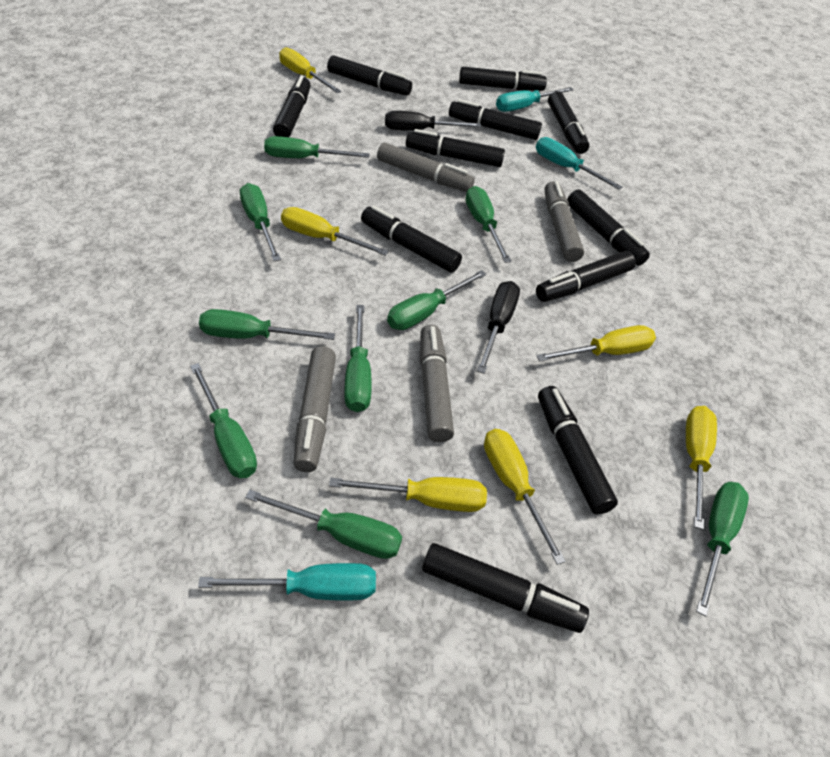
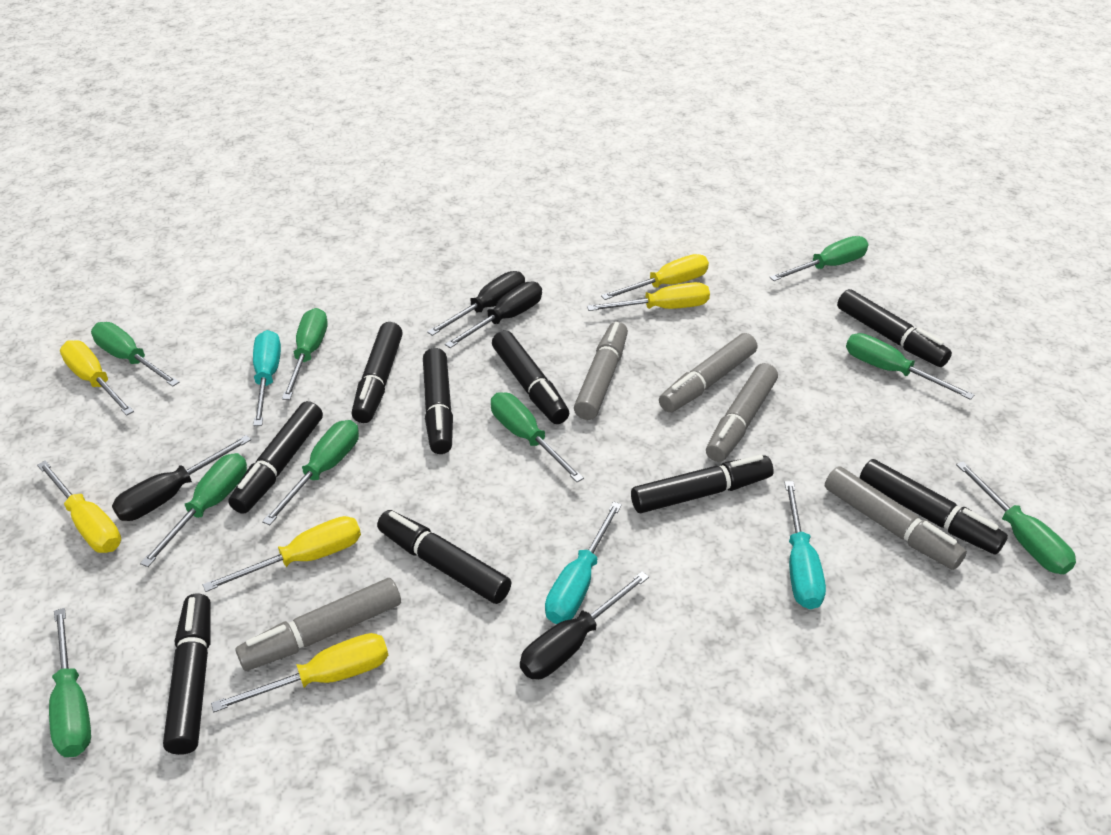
black marker: 11 -> 9
black screwdriver: 2 -> 4
grey marker: 4 -> 5

